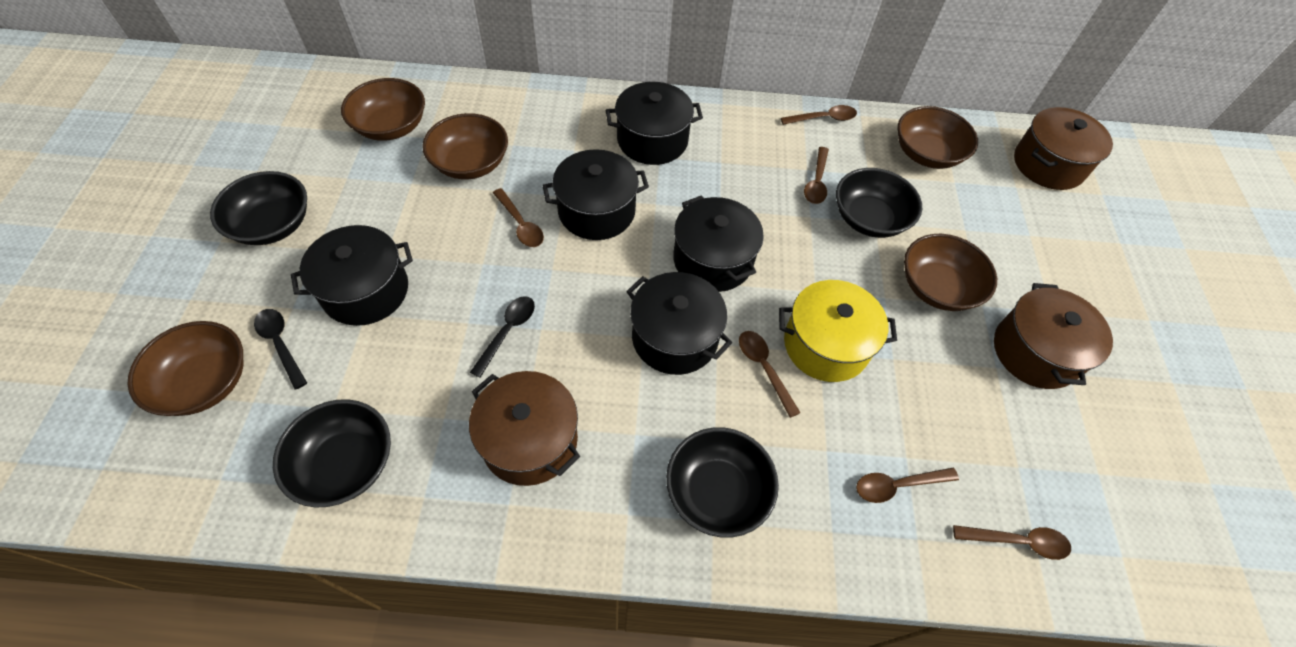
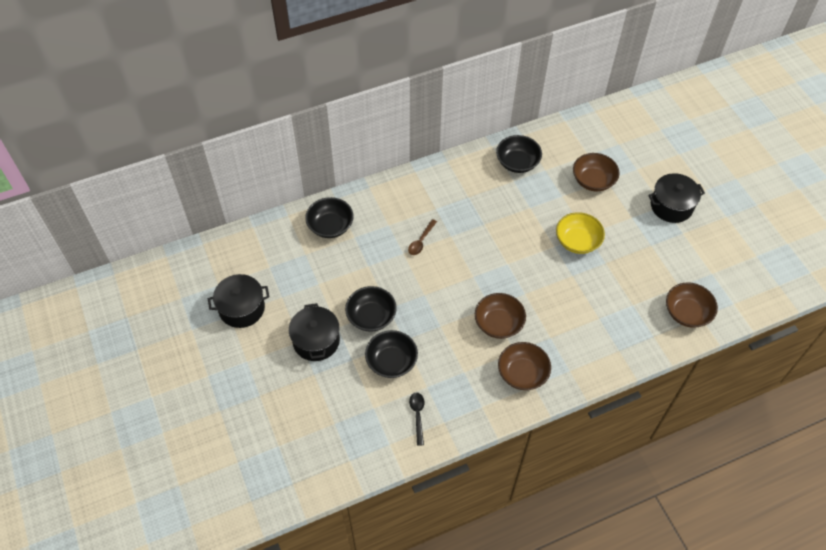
black pot: 5 -> 3
black spoon: 2 -> 1
brown bowl: 5 -> 4
brown pot: 3 -> 0
brown spoon: 6 -> 1
yellow bowl: 0 -> 1
yellow pot: 1 -> 0

